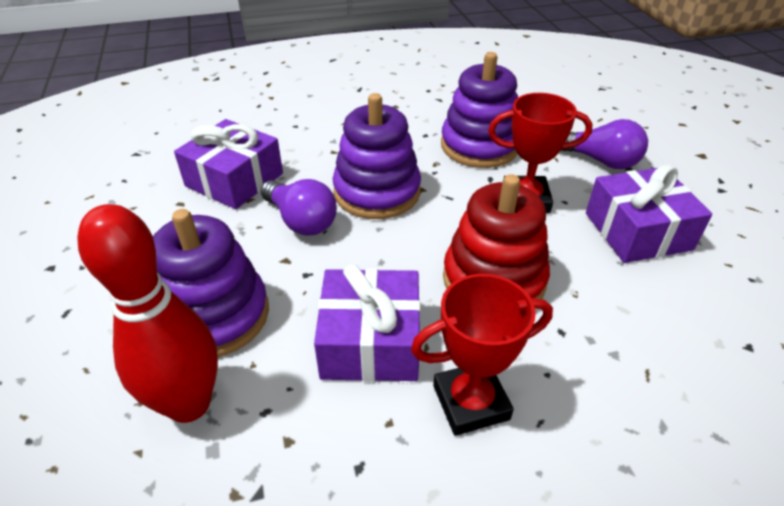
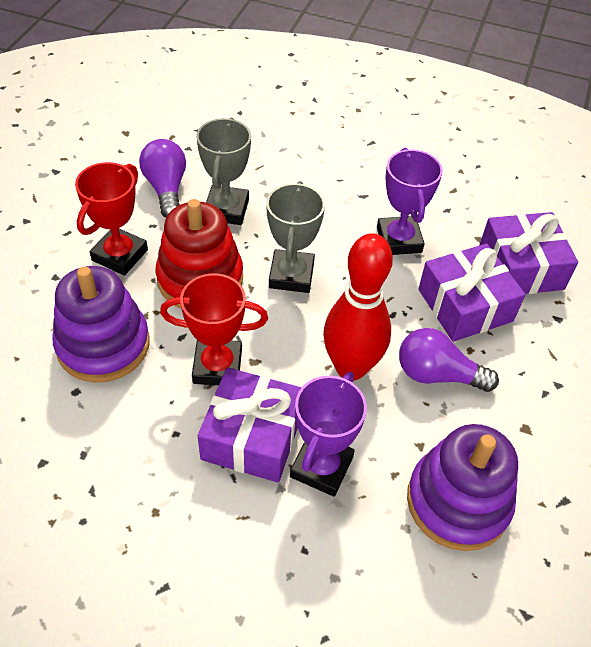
grey trophy: 0 -> 2
purple stacking toy: 3 -> 2
purple trophy: 0 -> 2

